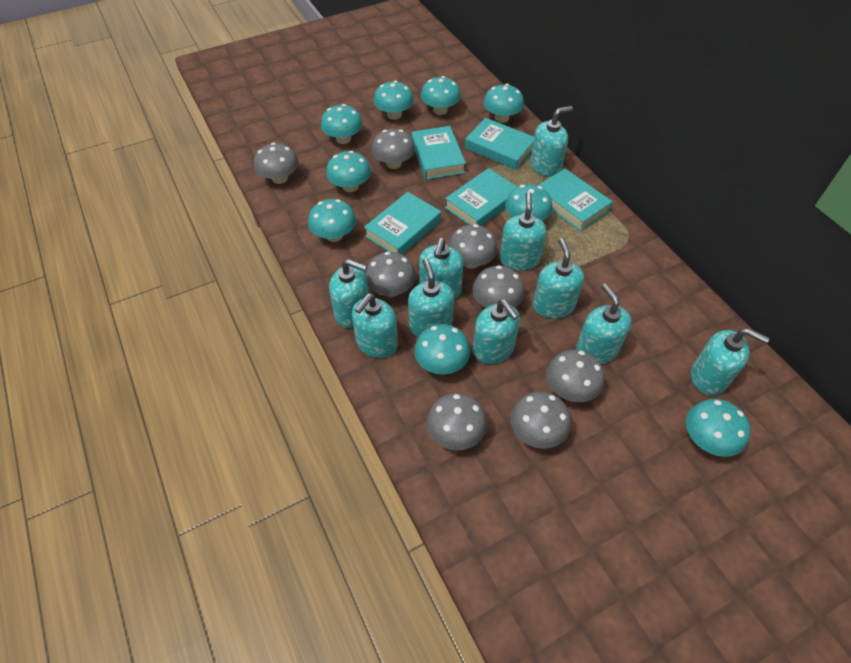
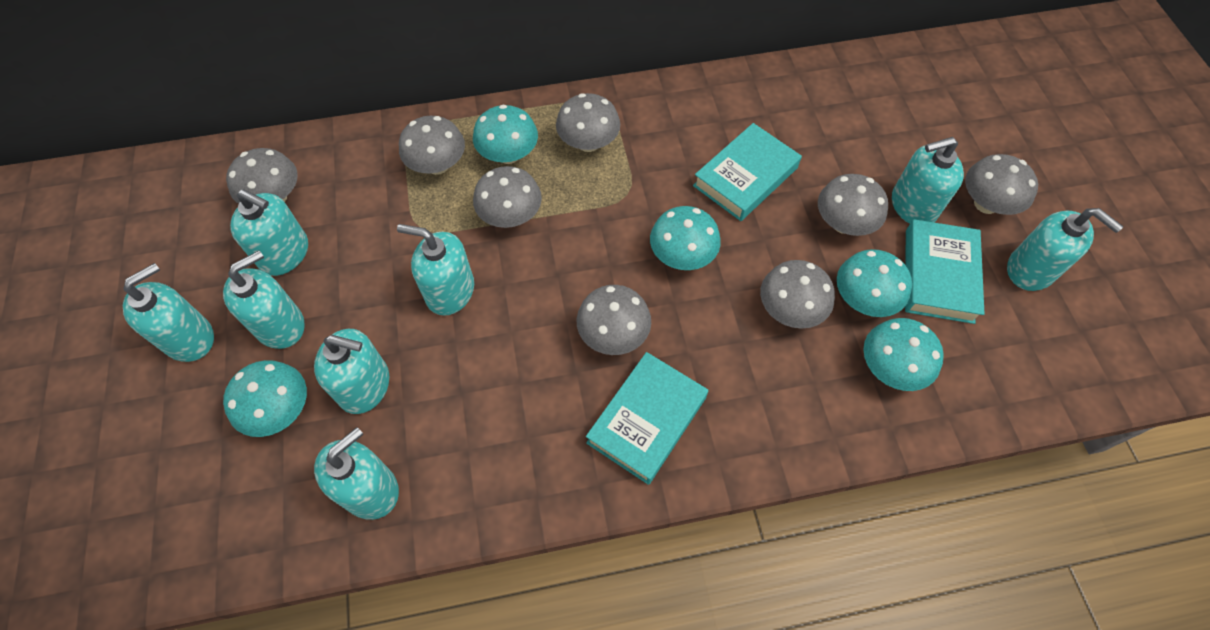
turquoise book: 5 -> 3
turquoise mushroom: 9 -> 5
turquoise soap dispenser: 10 -> 8

